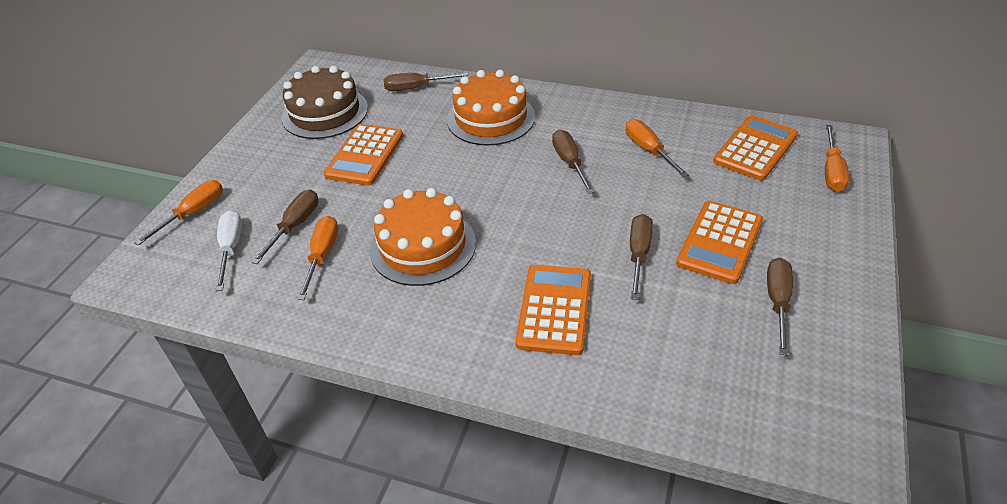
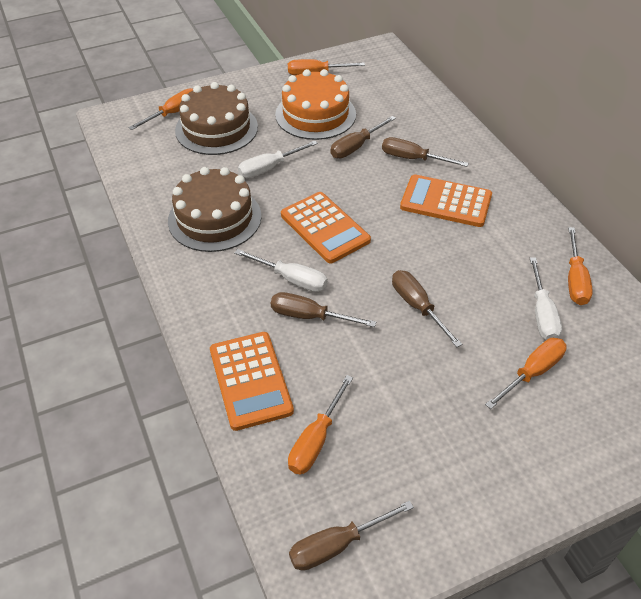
brown cake: 1 -> 2
orange cake: 2 -> 1
orange calculator: 4 -> 3
orange screwdriver: 4 -> 5
white screwdriver: 1 -> 3

